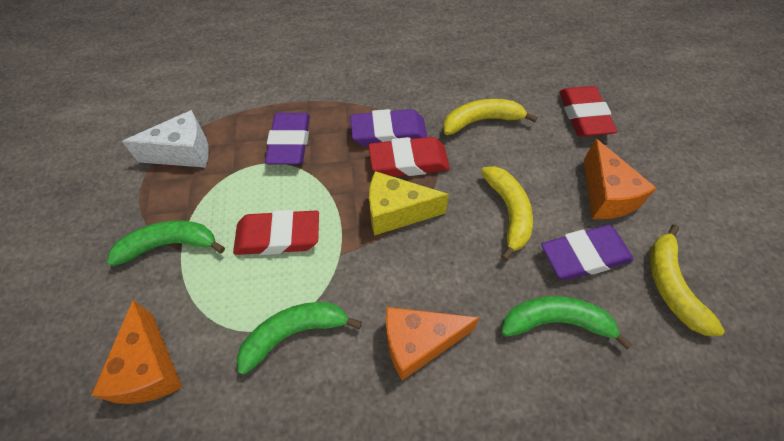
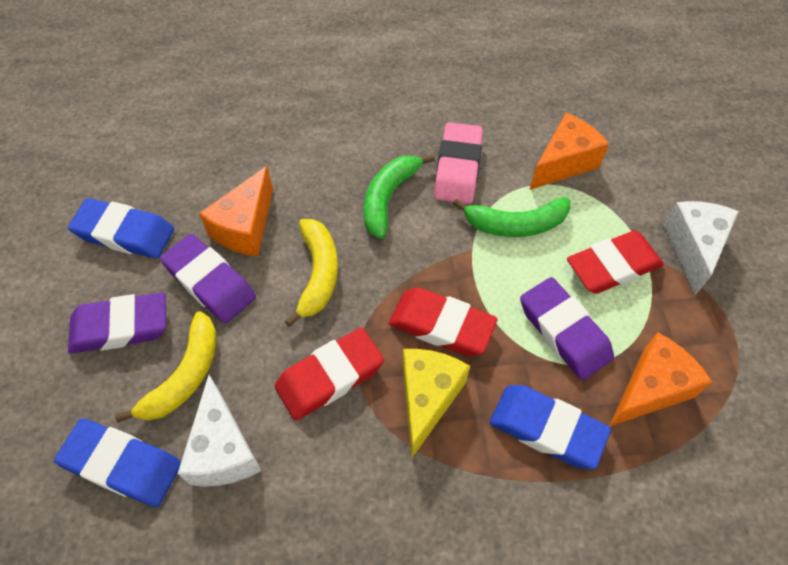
blue eraser: 0 -> 3
green banana: 3 -> 2
pink eraser: 0 -> 1
white cheese: 1 -> 2
yellow banana: 3 -> 2

